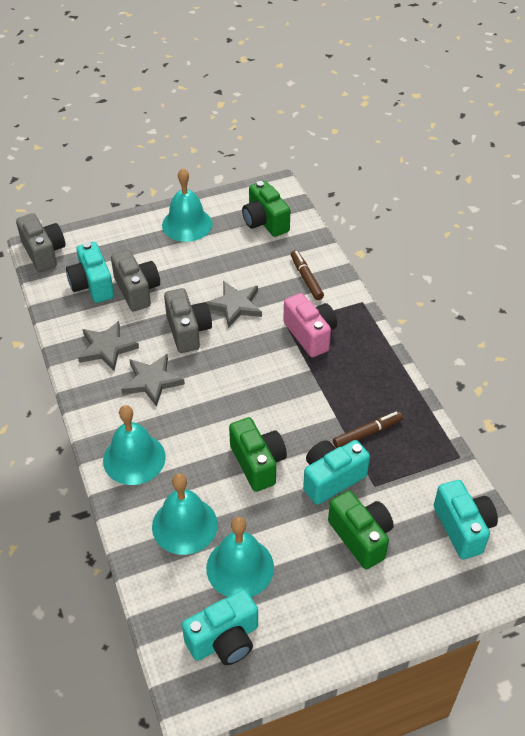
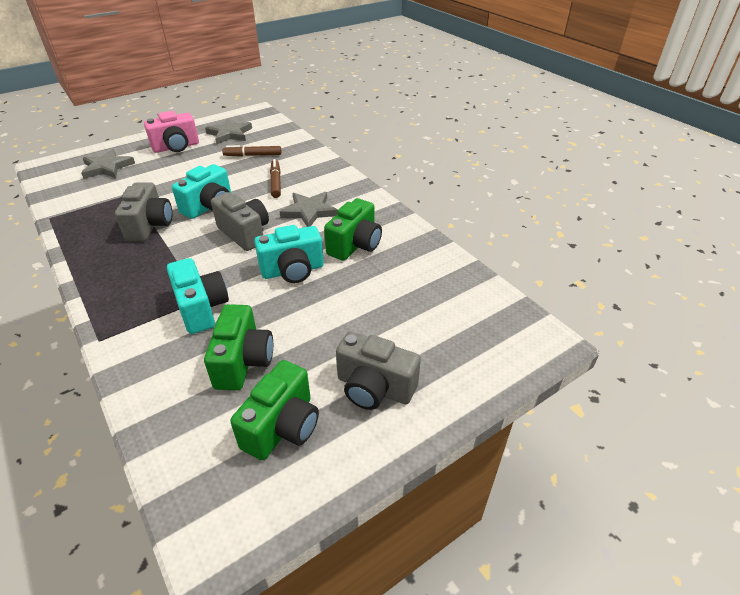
turquoise bell: 4 -> 0
turquoise camera: 4 -> 3

